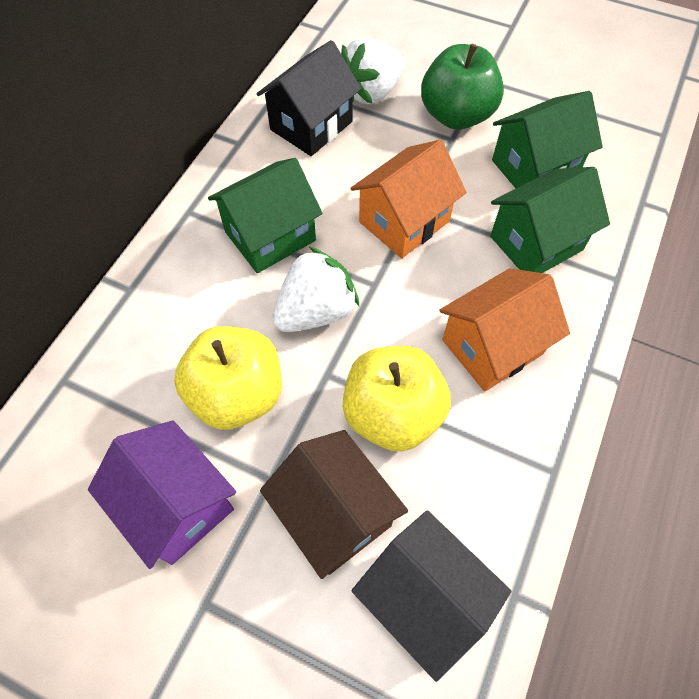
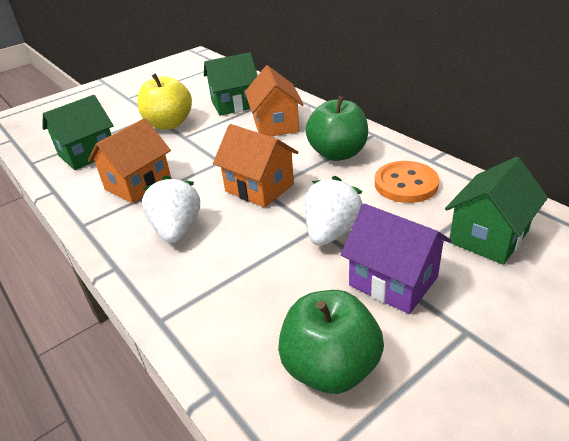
black house: 2 -> 0
brown house: 1 -> 0
green apple: 1 -> 2
orange button: 0 -> 1
orange house: 2 -> 3
yellow apple: 2 -> 1

